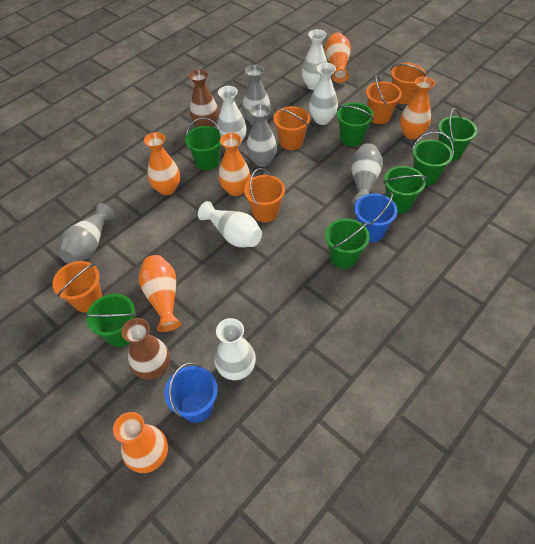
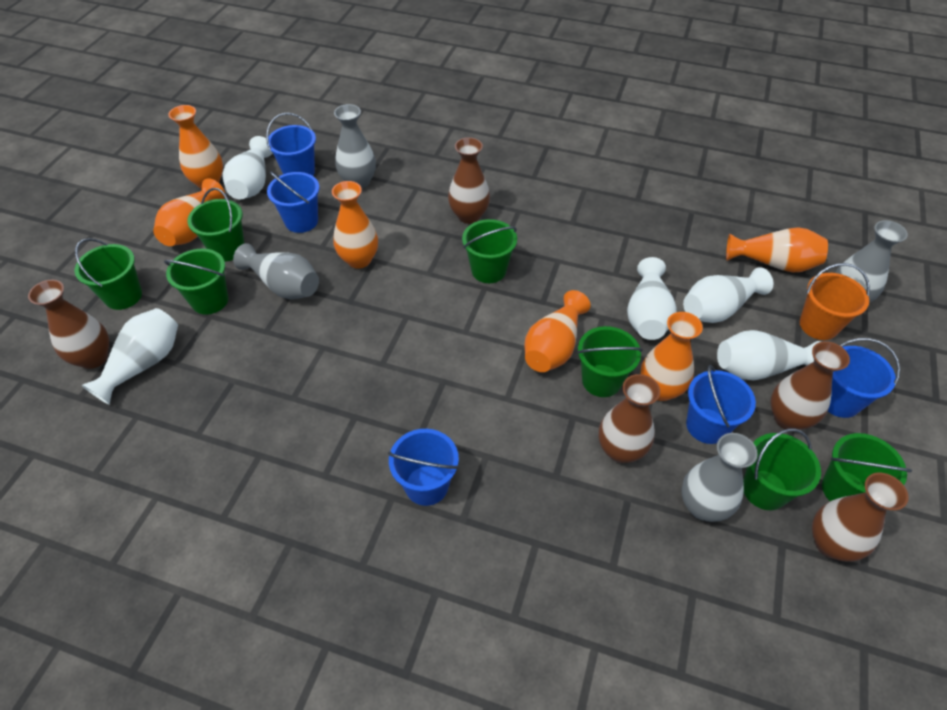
blue bucket: 2 -> 5
brown vase: 2 -> 5
orange bucket: 5 -> 1

